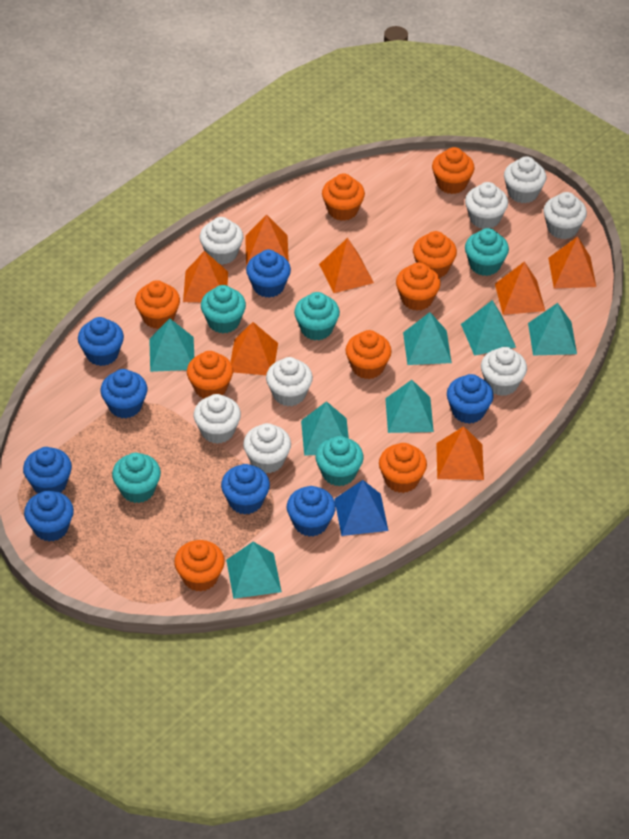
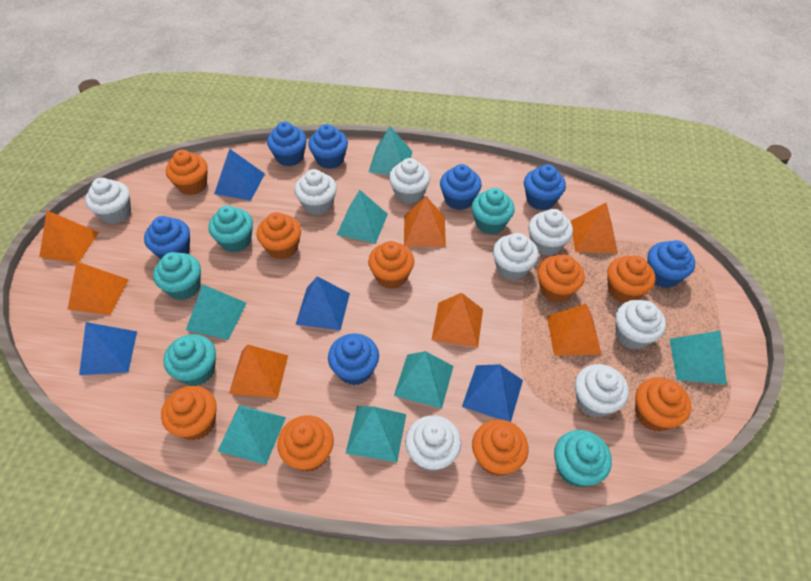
blue cupcake: 8 -> 7
blue pyramid: 1 -> 4

